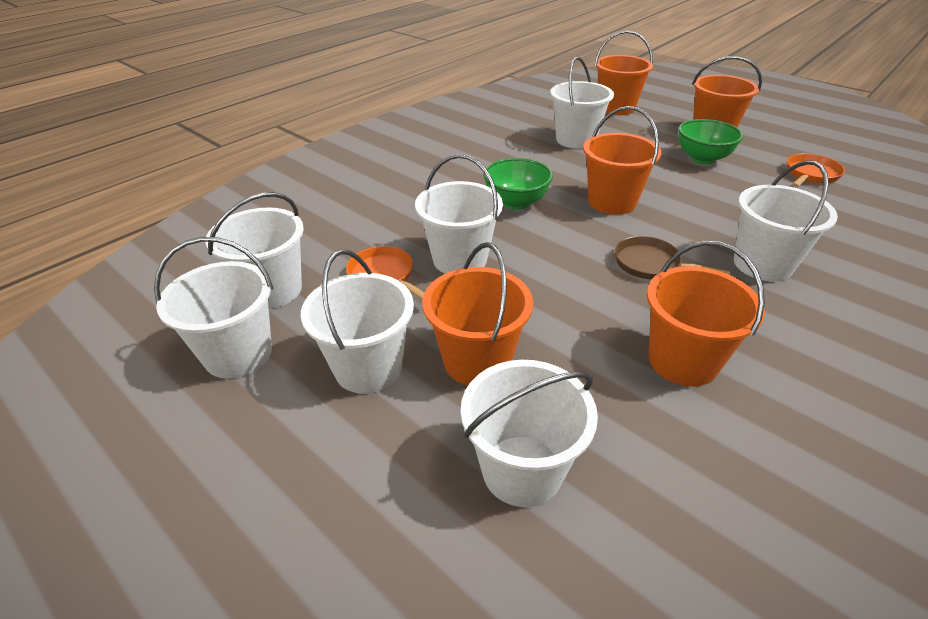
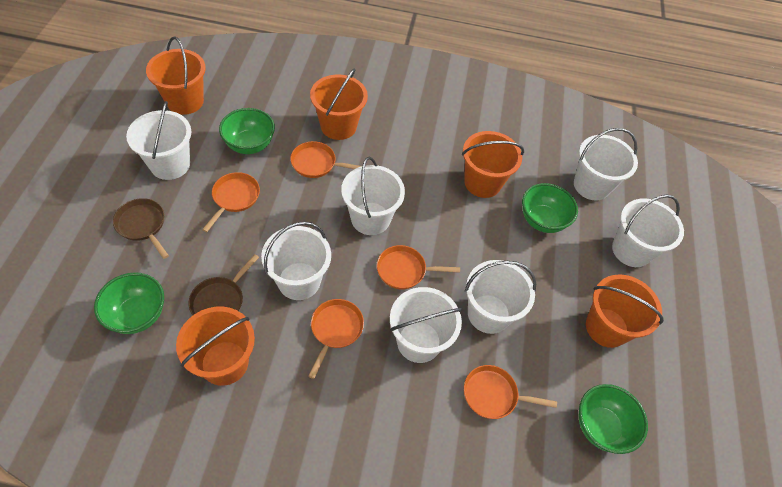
brown pan: 1 -> 2
green bowl: 2 -> 4
orange pan: 2 -> 5

